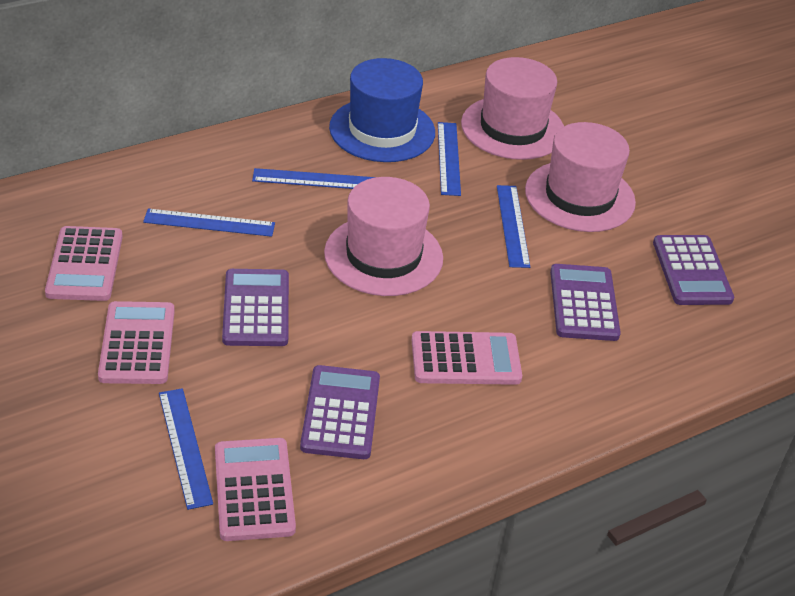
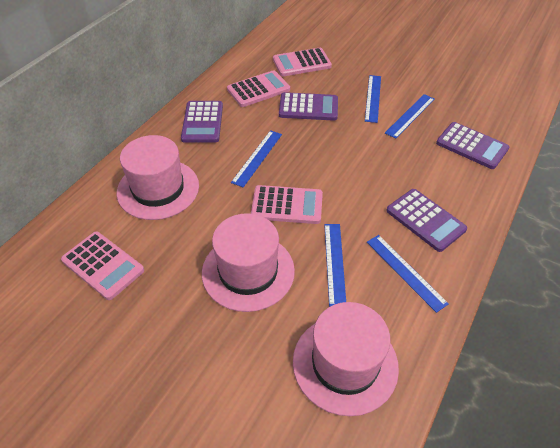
blue hat: 1 -> 0

